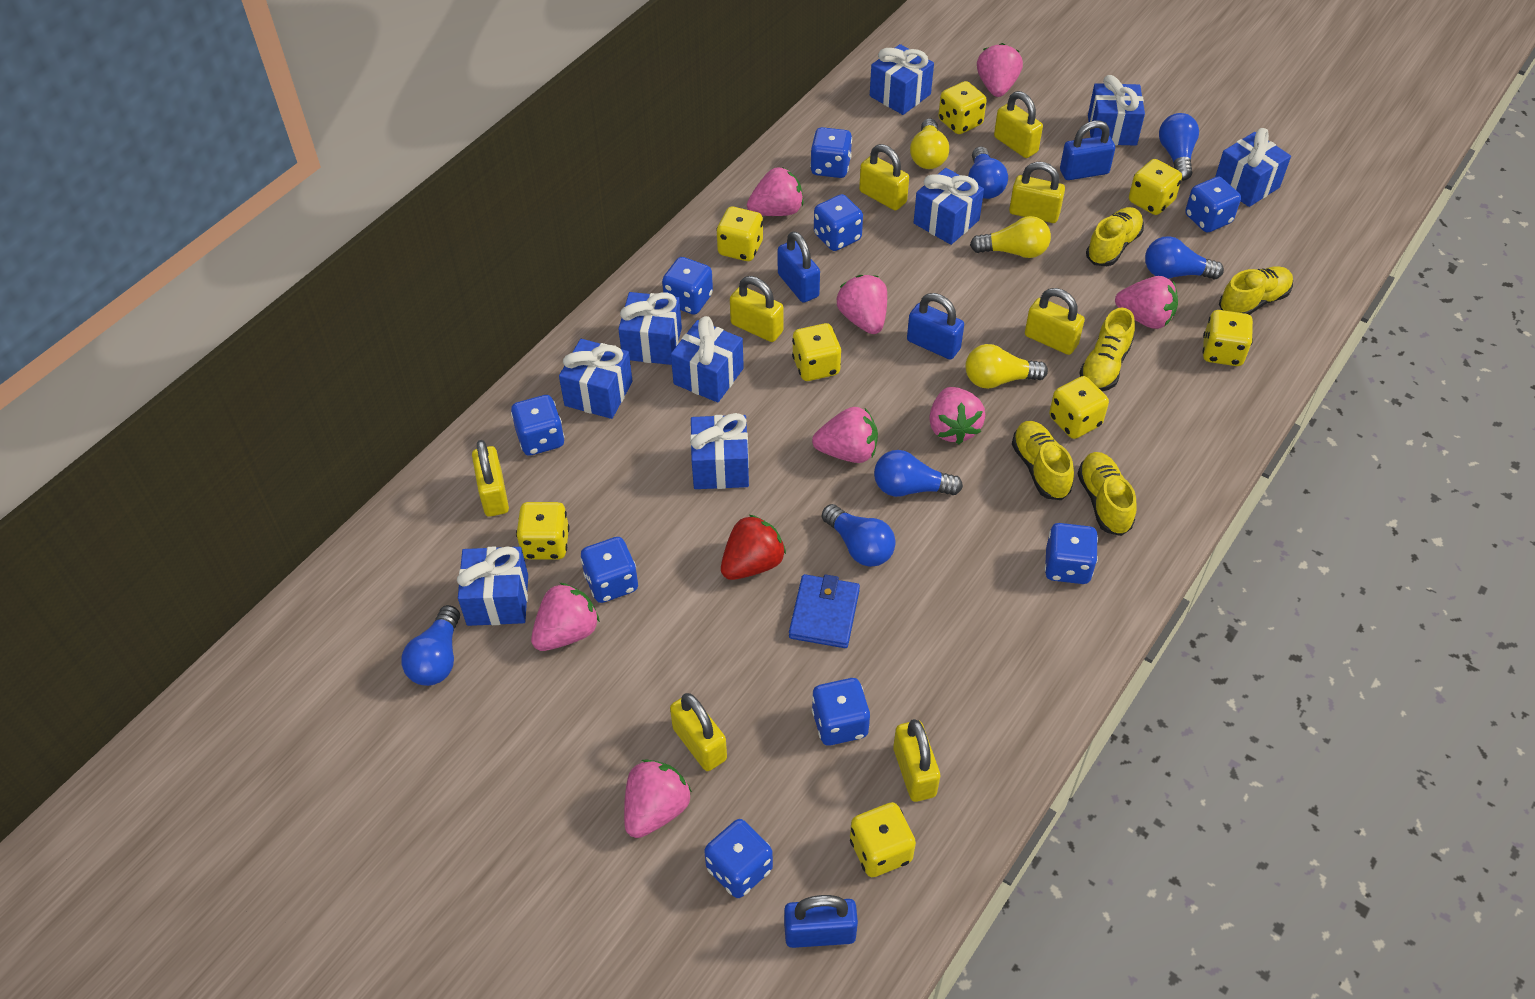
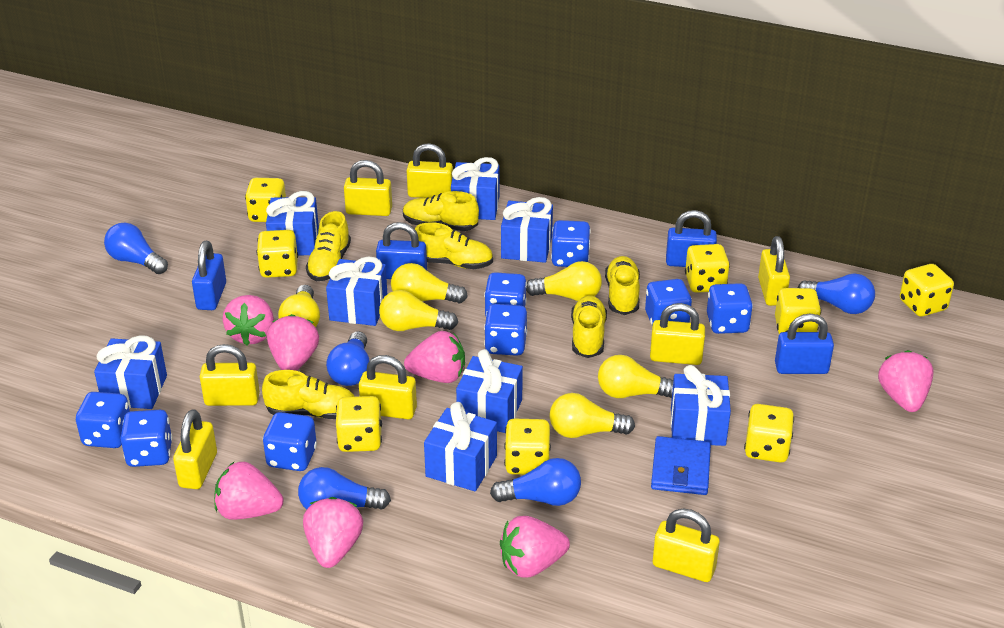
blue dice: 9 -> 8
blue gift: 9 -> 8
blue light bulb: 6 -> 5
pink strawberry: 8 -> 7
red strawberry: 1 -> 0
yellow light bulb: 3 -> 6
yellow shoe: 5 -> 6

